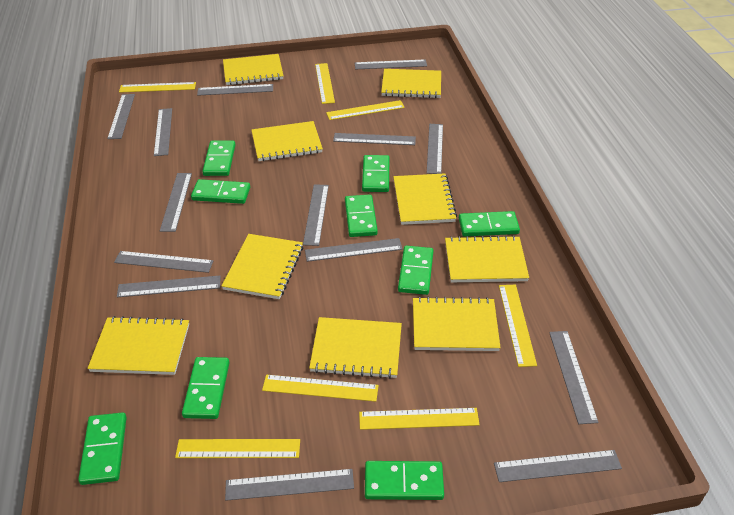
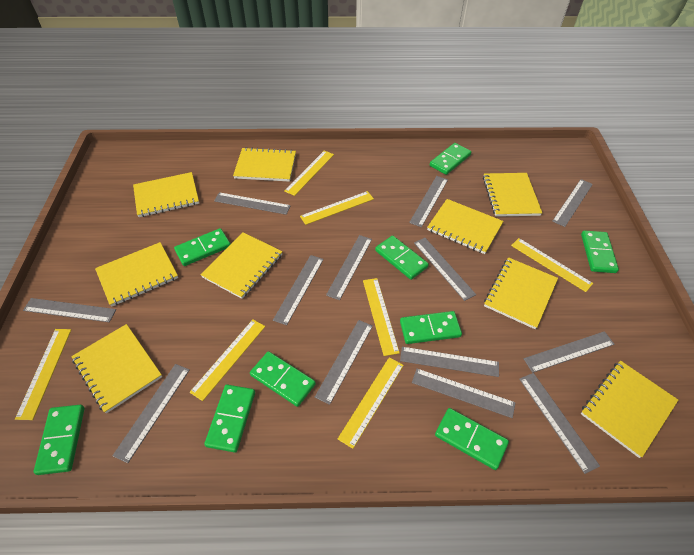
grey ruler: 14 -> 13

